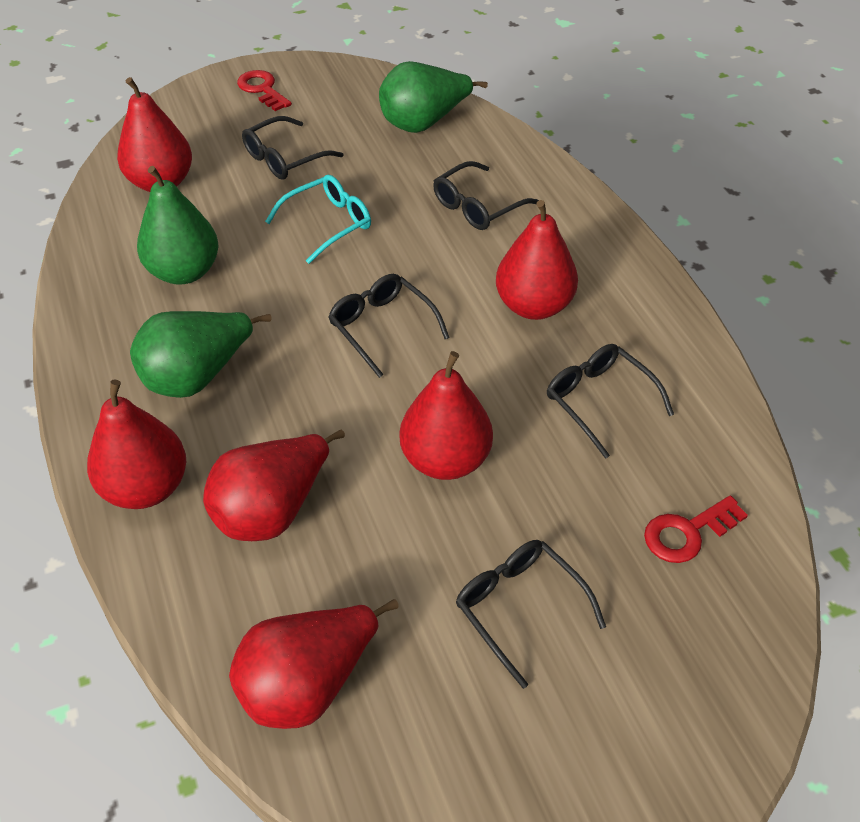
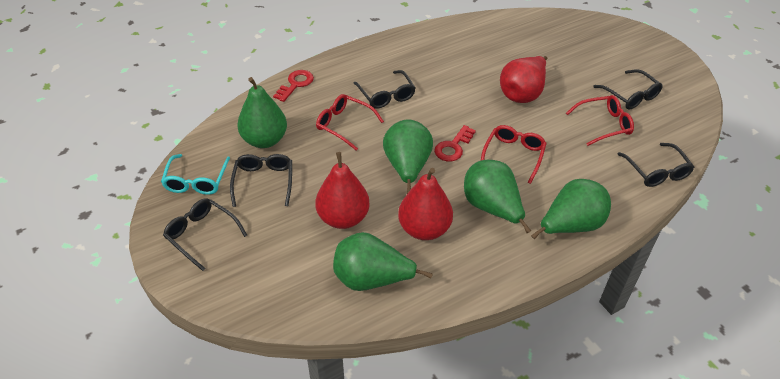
green pear: 3 -> 5
red glasses: 0 -> 3
red pear: 6 -> 3

